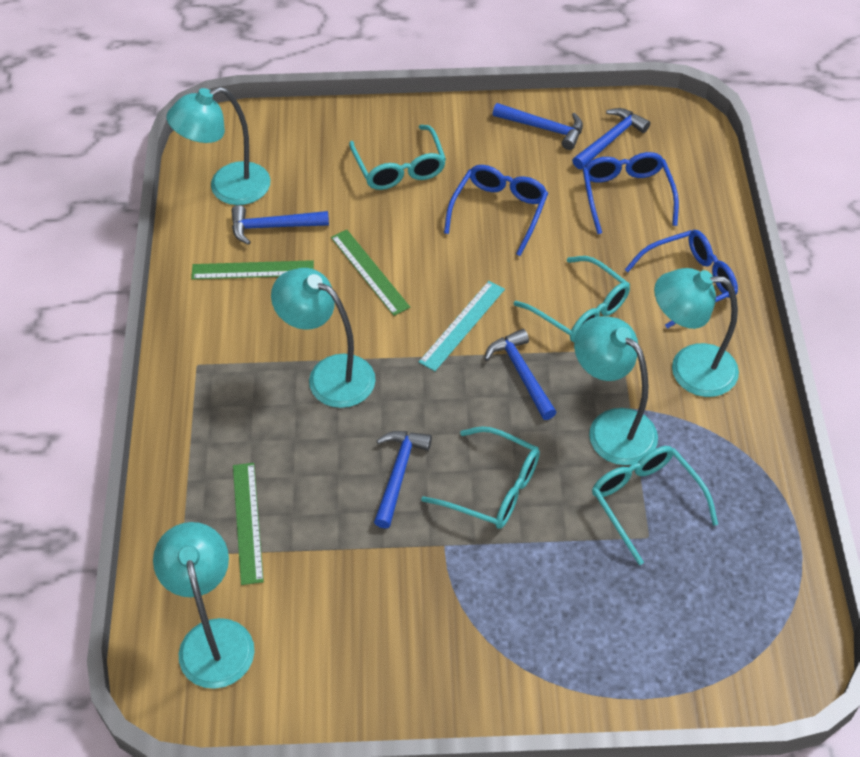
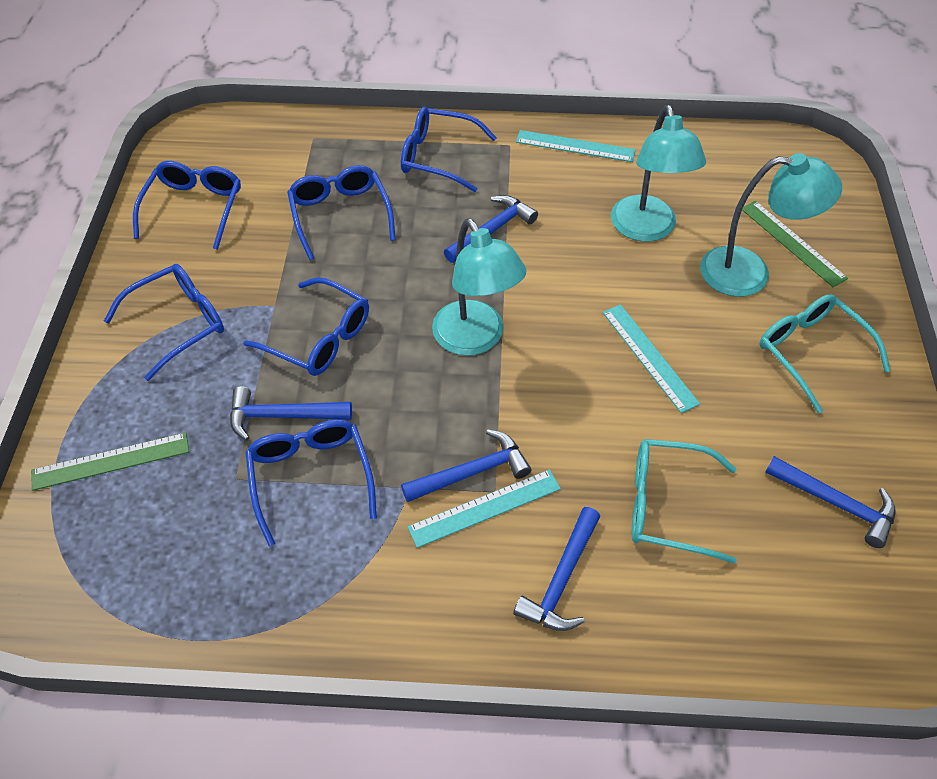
blue glasses: 3 -> 6
green ruler: 3 -> 2
turquoise glasses: 4 -> 2
turquoise lamp: 5 -> 3
turquoise ruler: 1 -> 3

